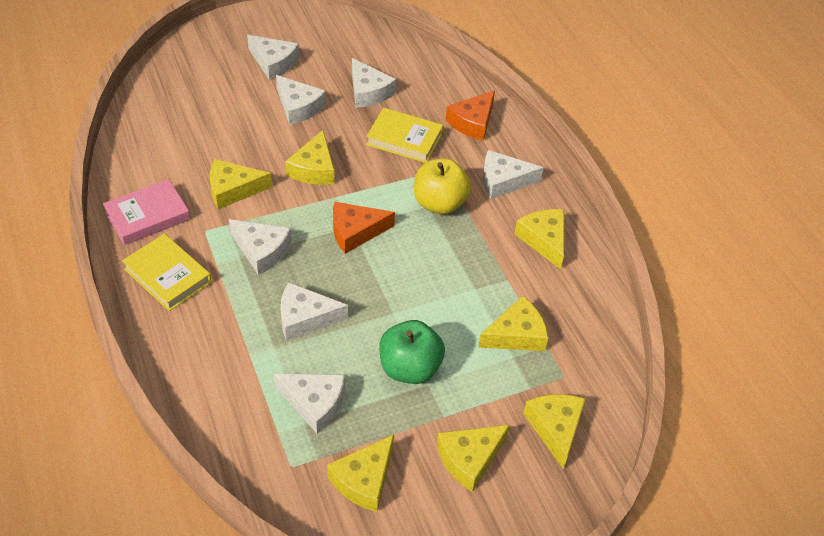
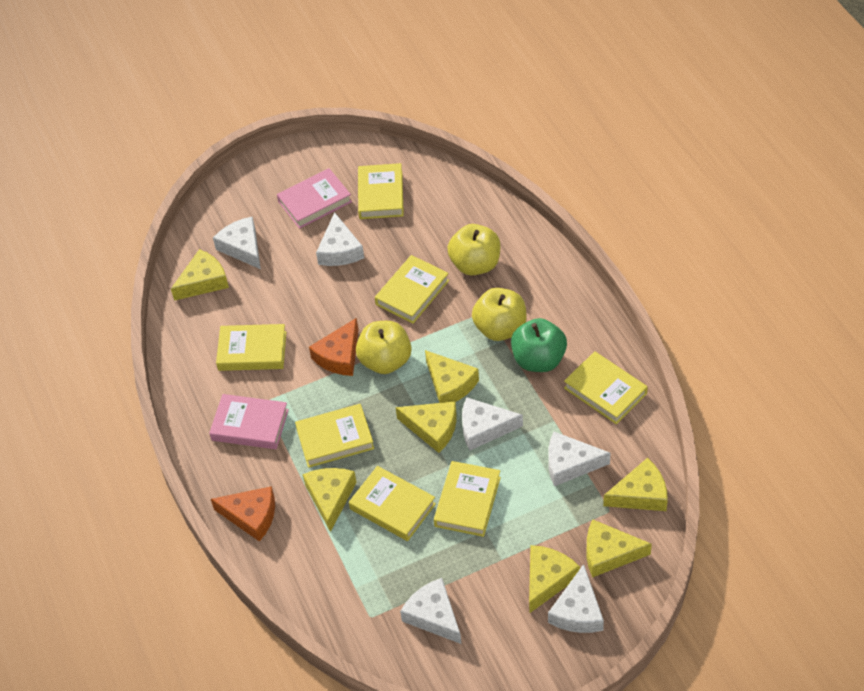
pink book: 1 -> 2
white cheese: 7 -> 6
yellow apple: 1 -> 3
yellow book: 2 -> 7

